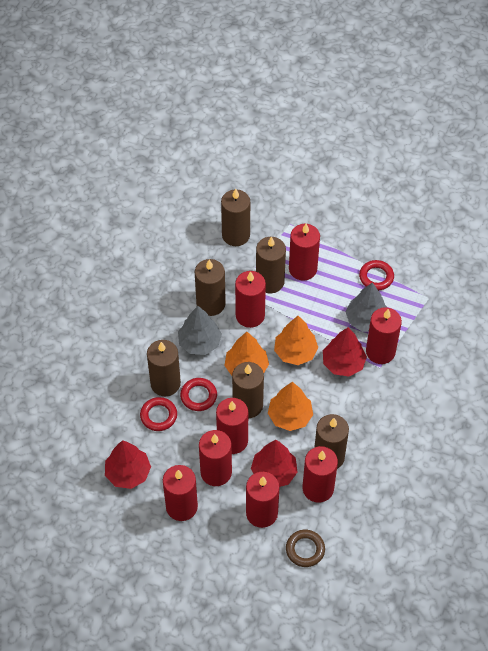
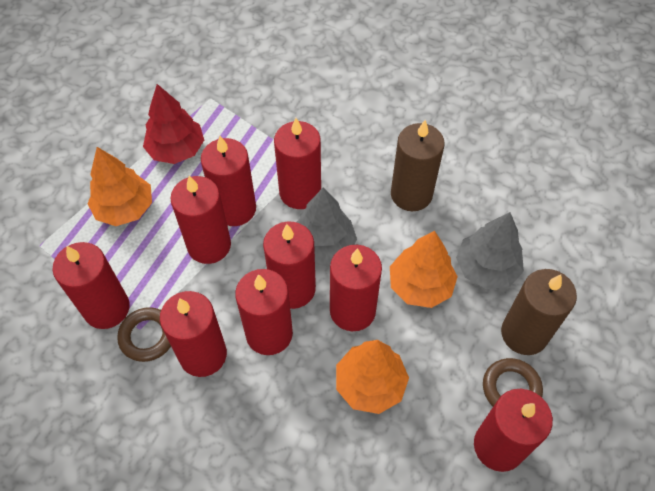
brown candle: 6 -> 2
brown ring: 1 -> 2
red candle: 8 -> 9
red ring: 3 -> 0
red tree: 3 -> 1

